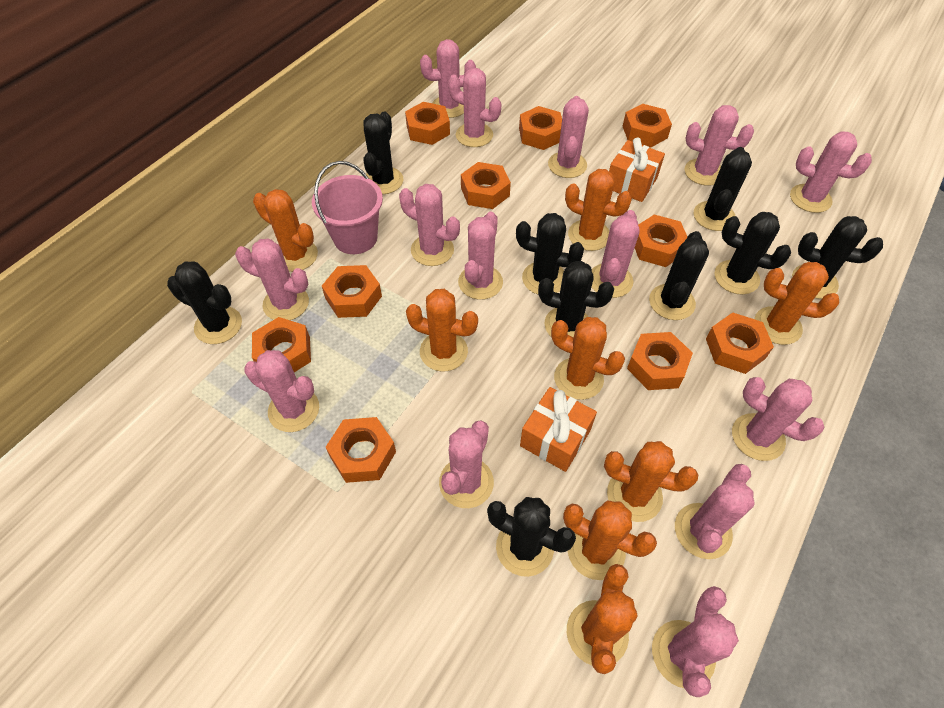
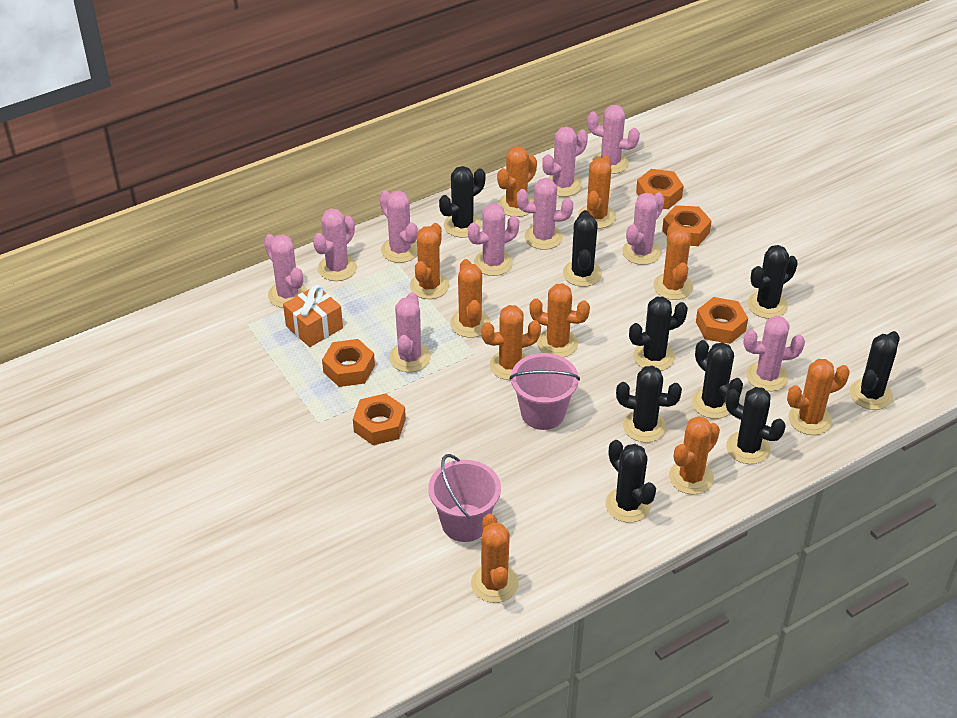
orange cactus: 8 -> 10
orange gift: 2 -> 1
orange nut: 10 -> 5
pink bucket: 1 -> 2
pink cactus: 14 -> 10

